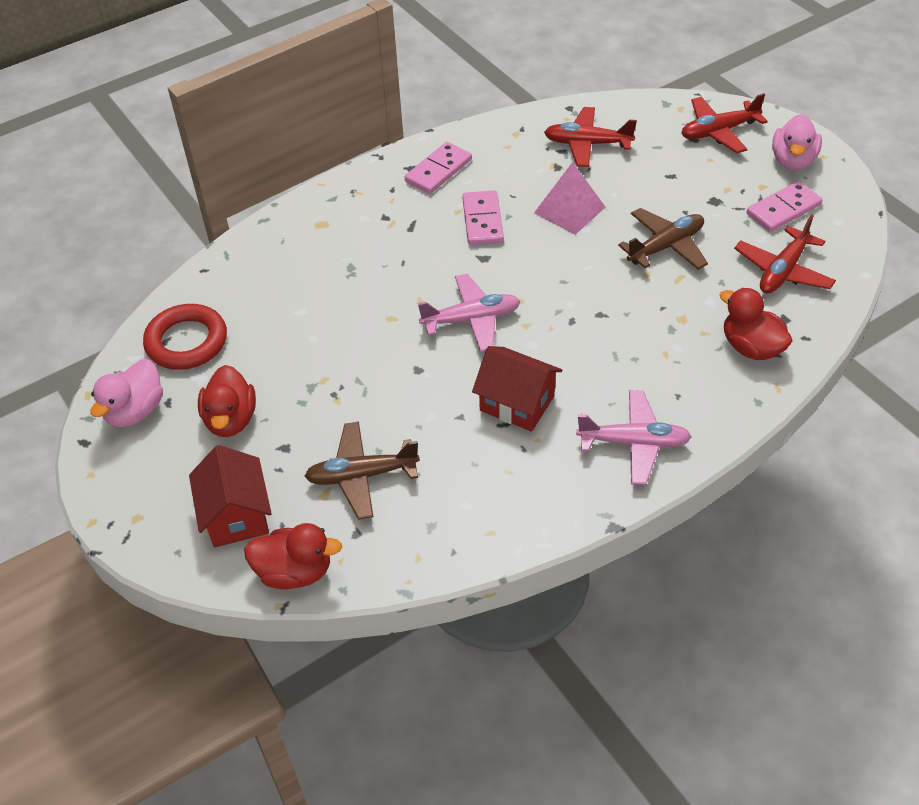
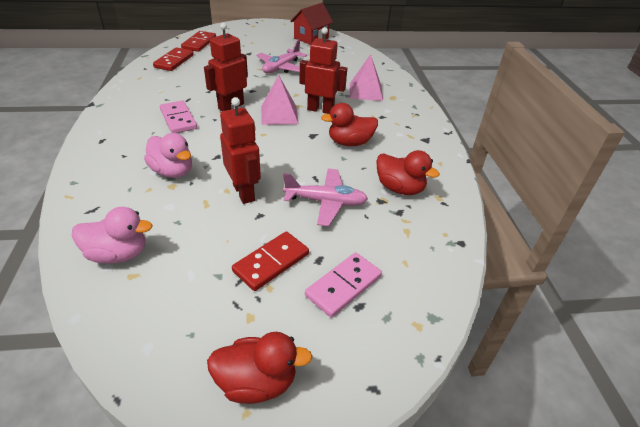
brown plane: 2 -> 0
pink domino: 3 -> 2
pink pyramid: 1 -> 2
red domino: 0 -> 3
red house: 2 -> 1
red plane: 3 -> 0
red ring: 1 -> 0
red robot: 0 -> 3

